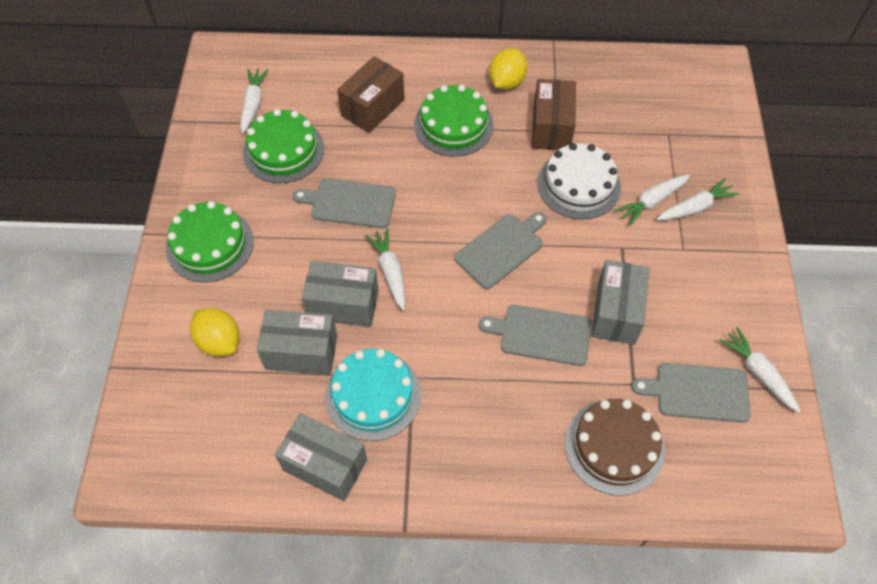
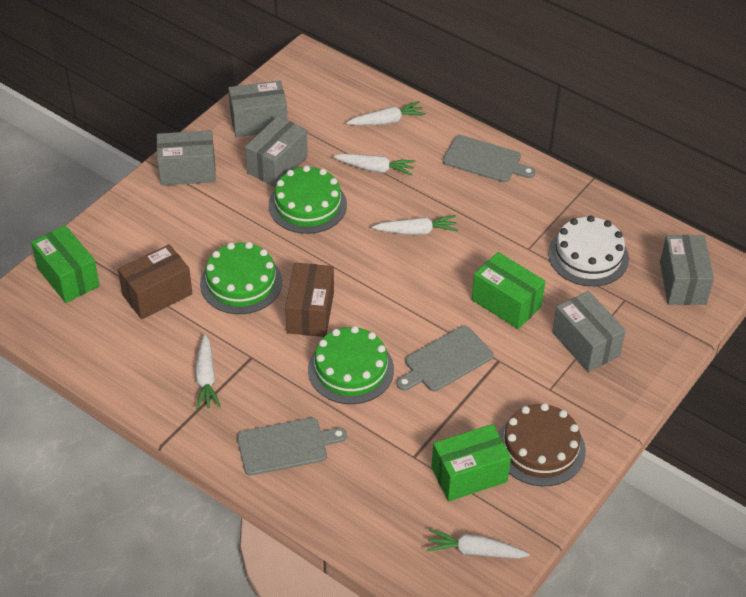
green box: 0 -> 3
grey box: 4 -> 5
grey cutting board: 4 -> 3
turquoise cake: 1 -> 0
yellow lemon: 2 -> 0

